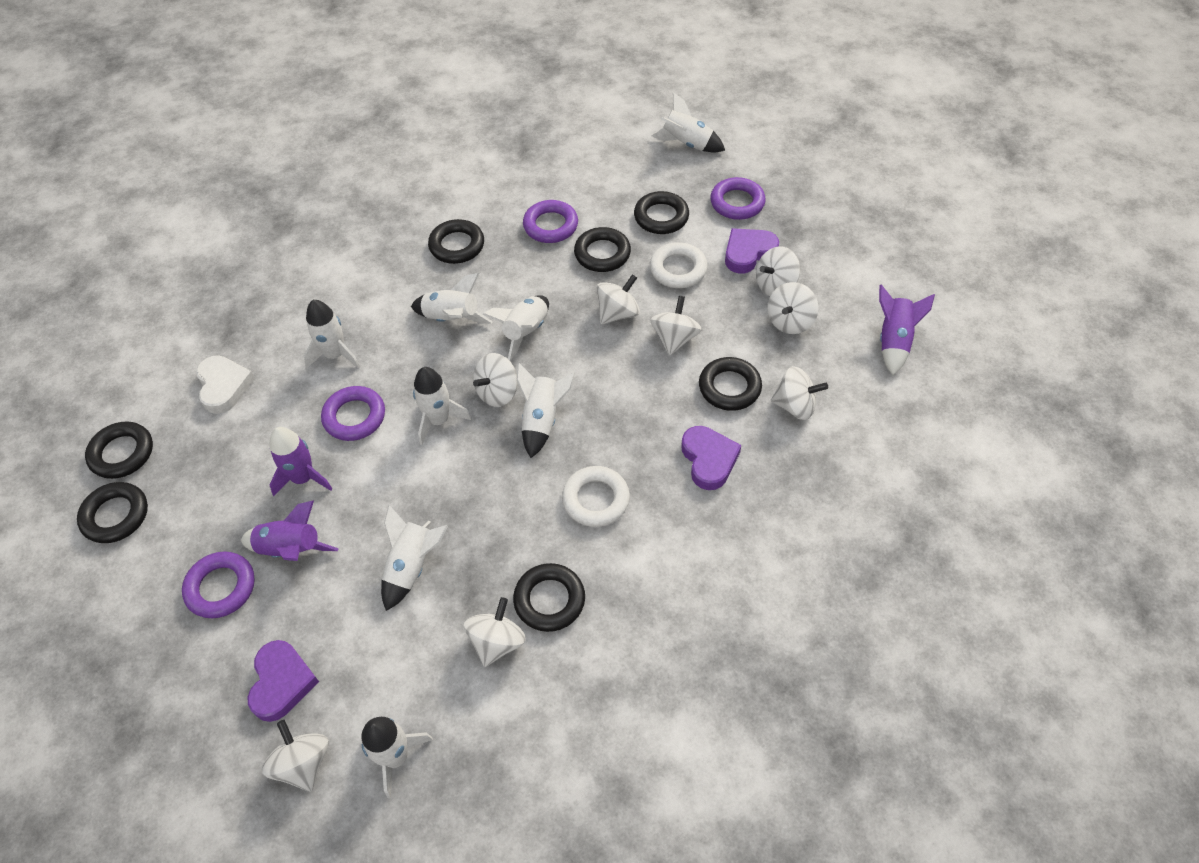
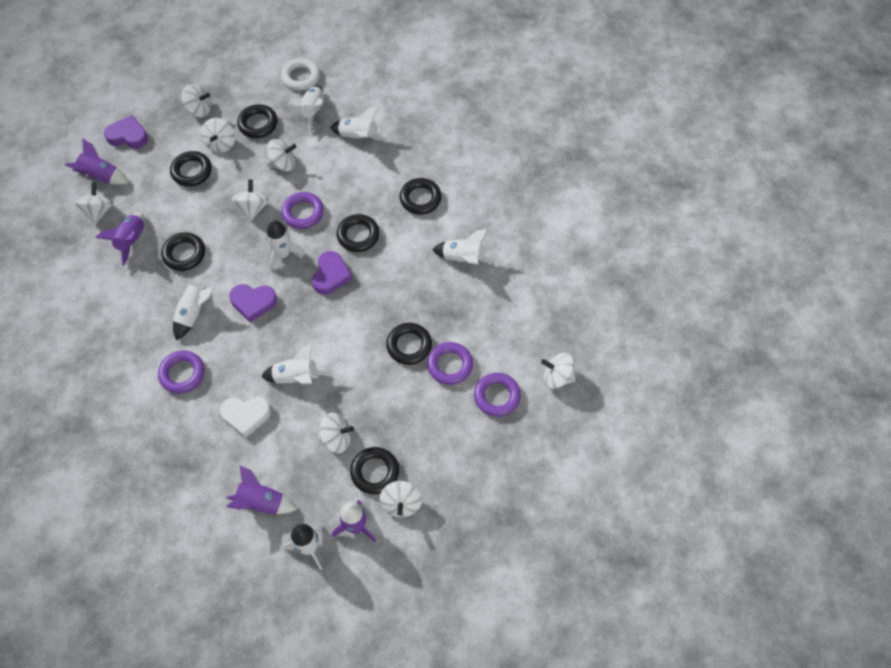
purple rocket: 3 -> 4
white ring: 2 -> 1
white rocket: 8 -> 7

